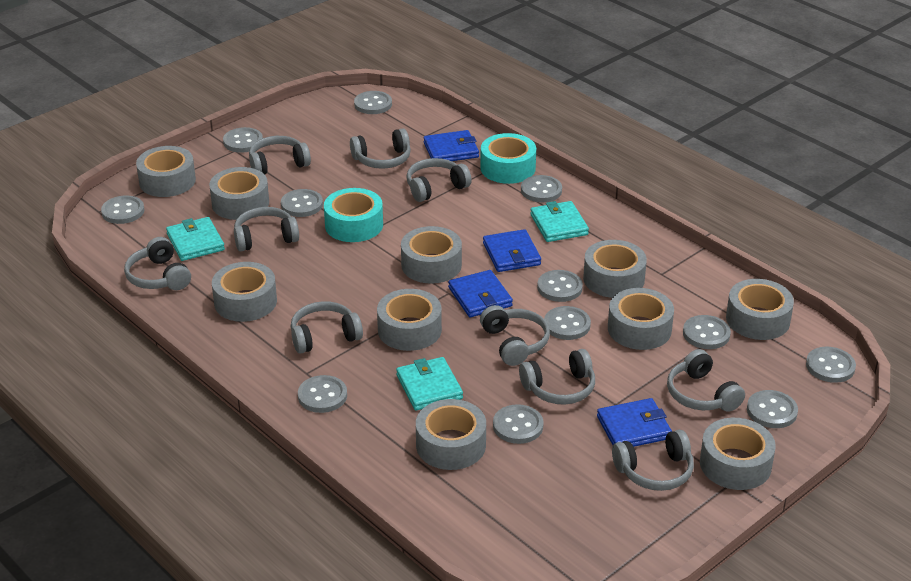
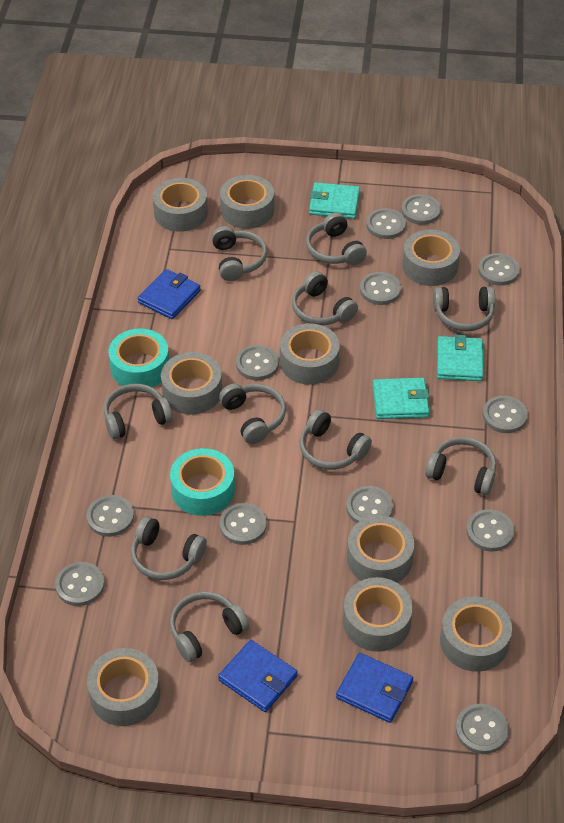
blue wallet: 4 -> 3
grey tape: 10 -> 9

